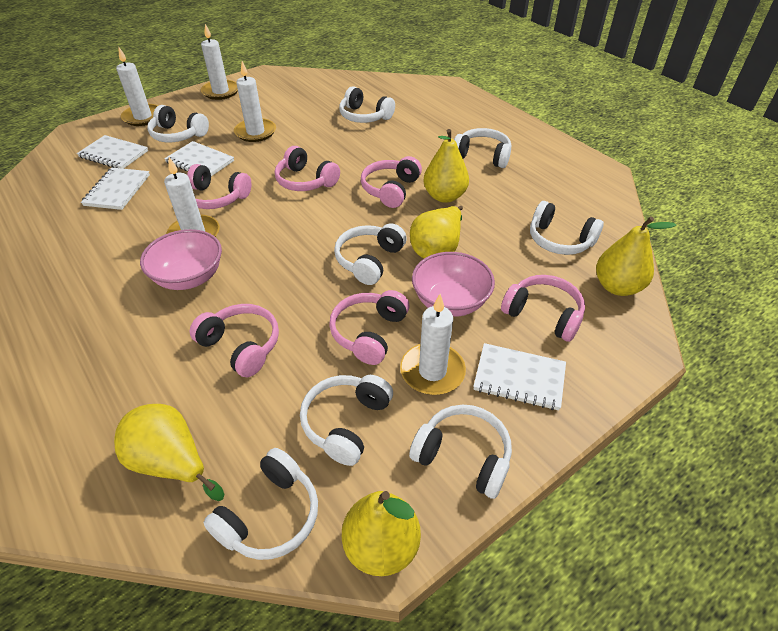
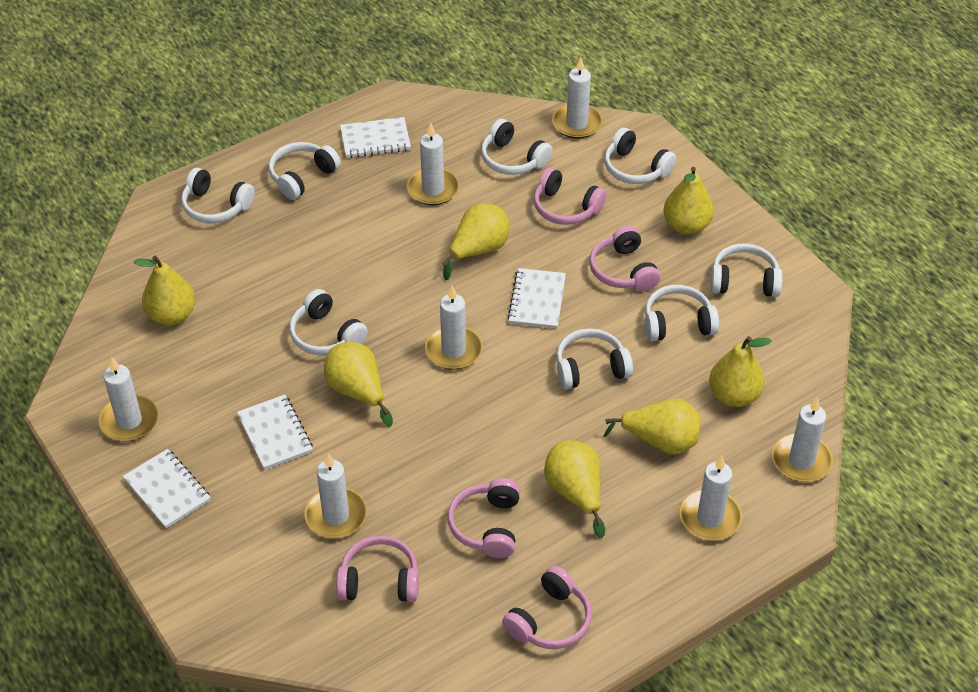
pink bowl: 2 -> 0
pink headphones: 6 -> 5
white candle: 5 -> 7
yellow pear: 5 -> 7

